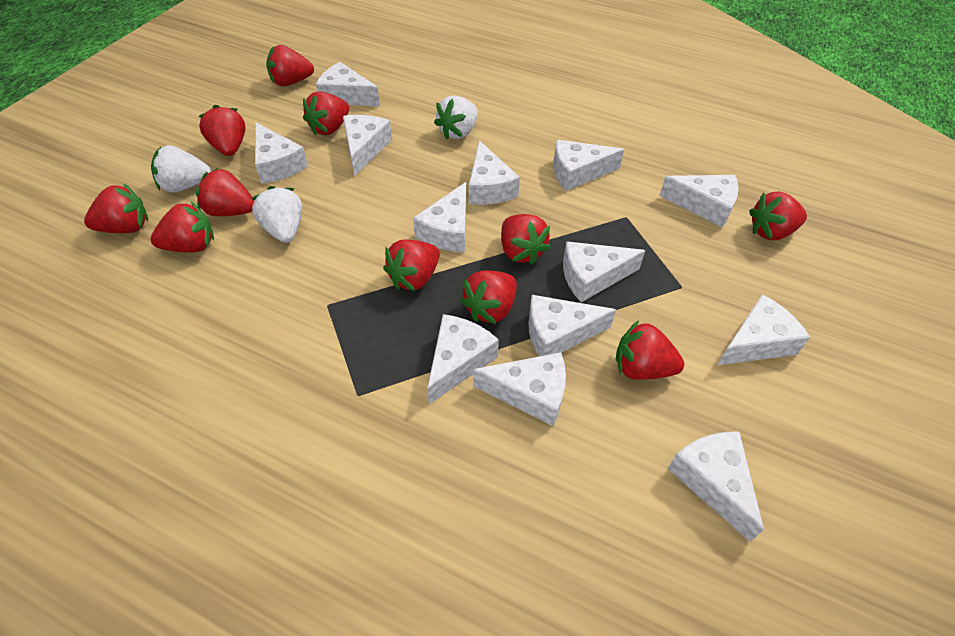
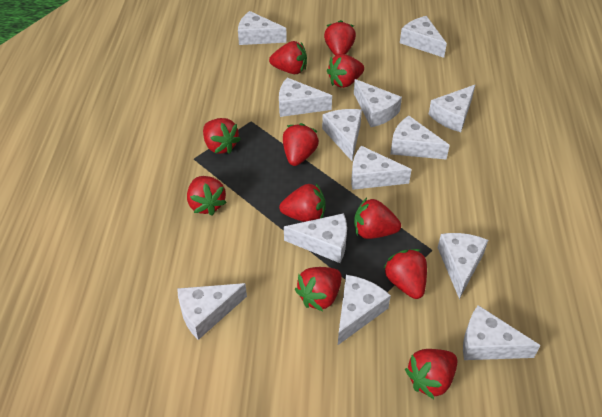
white strawberry: 3 -> 0

